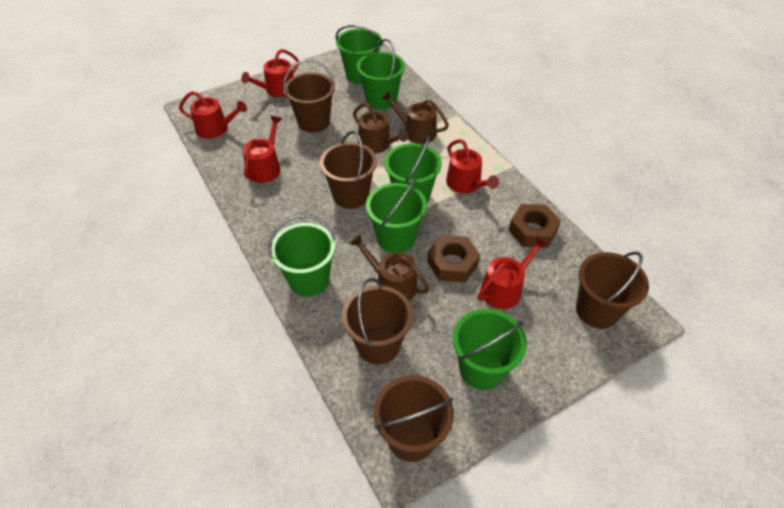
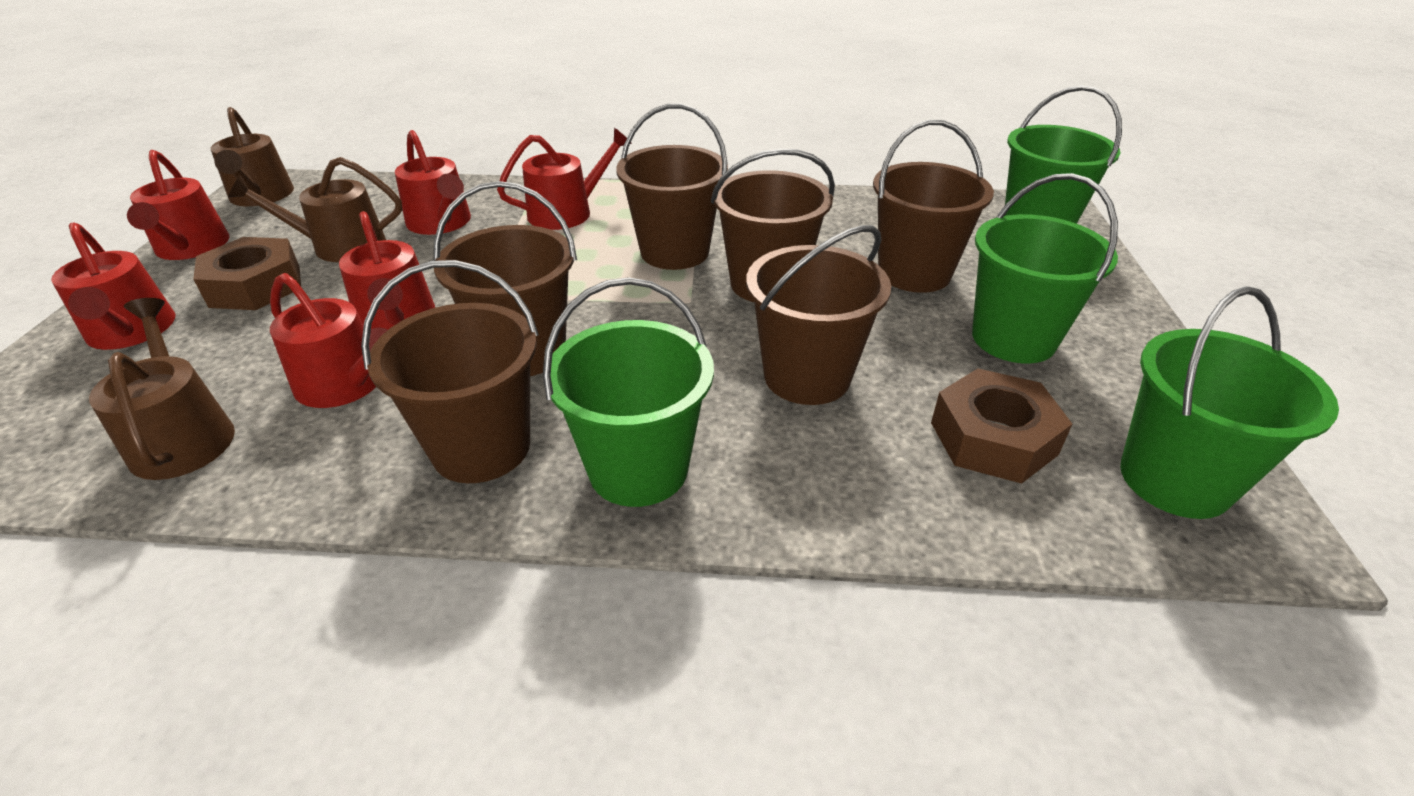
brown bucket: 5 -> 6
green bucket: 6 -> 4
red watering can: 5 -> 6

